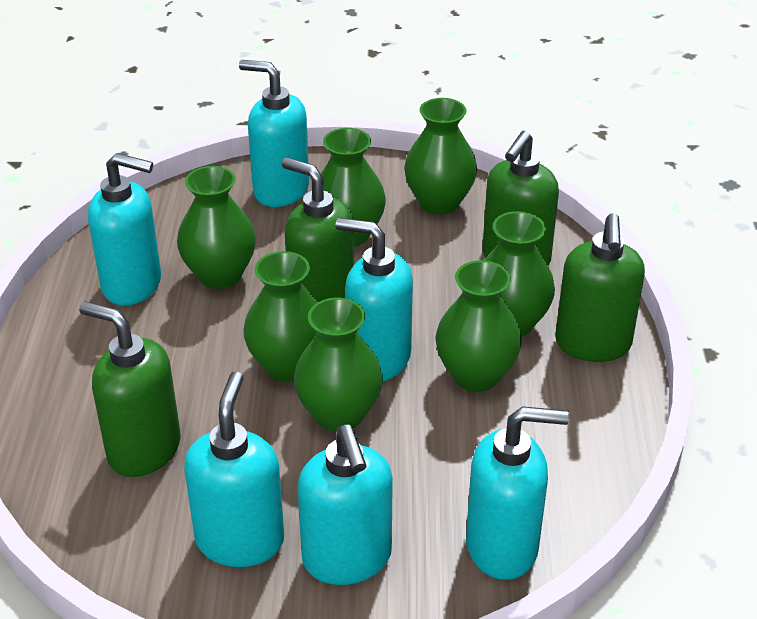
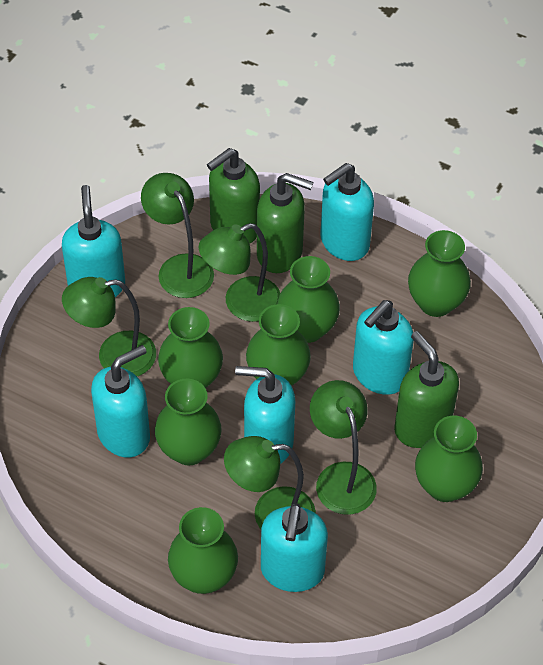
green lamp: 0 -> 5
green soap dispenser: 4 -> 3

